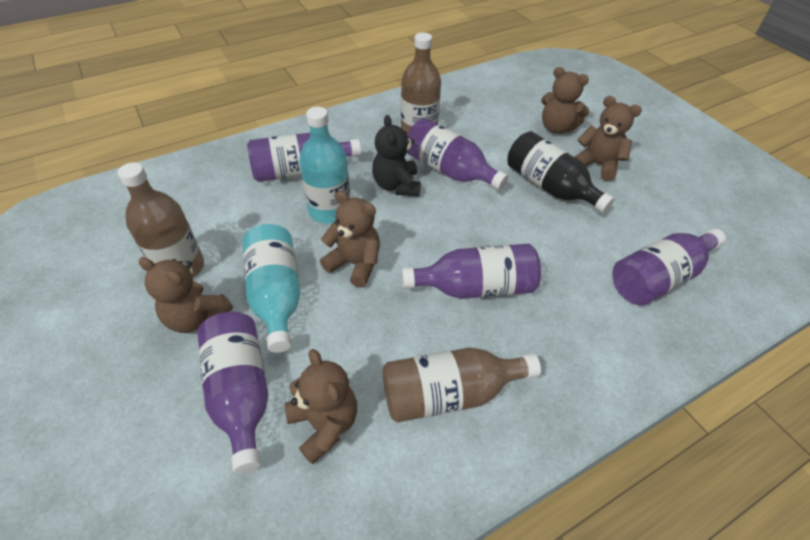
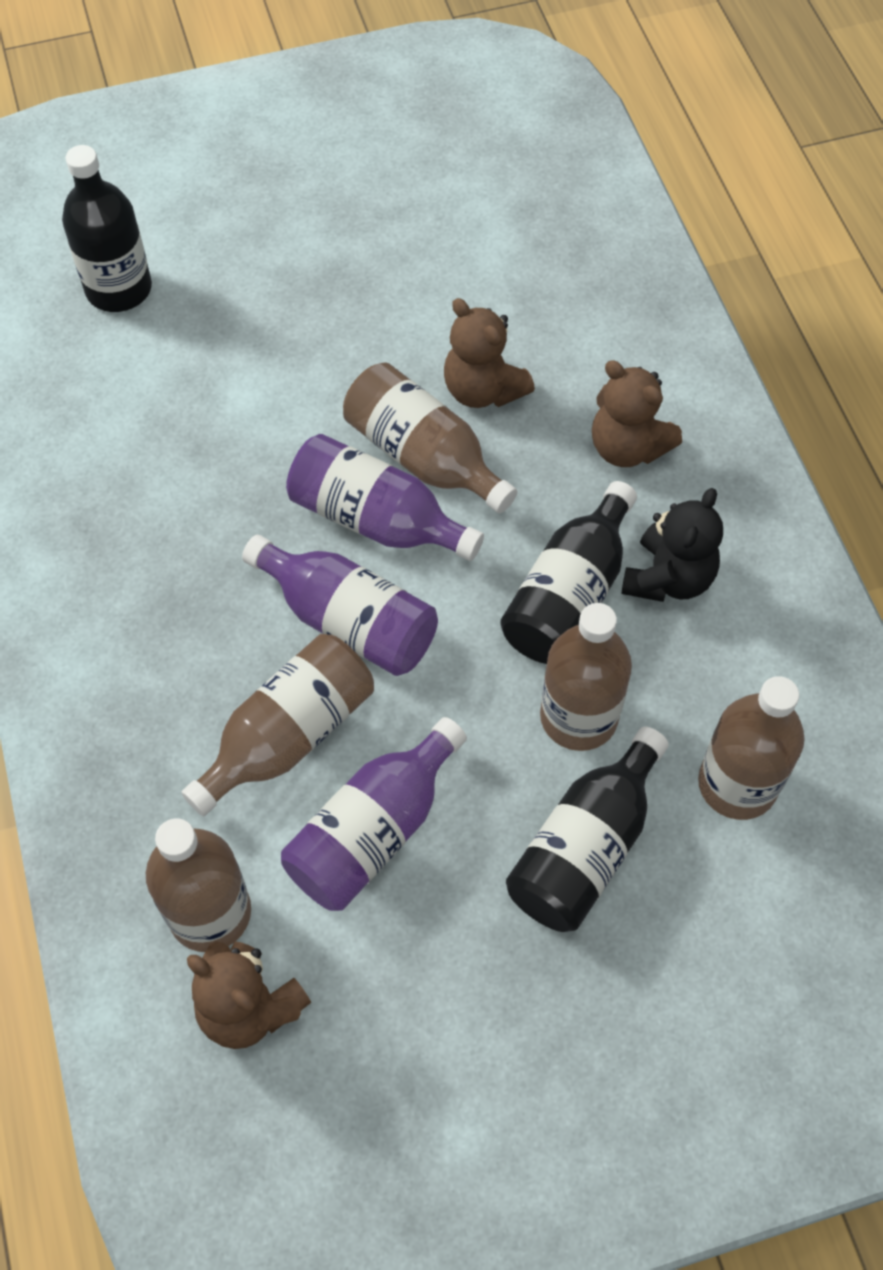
black bottle: 1 -> 3
brown bottle: 3 -> 5
brown teddy bear: 5 -> 3
purple bottle: 5 -> 3
turquoise bottle: 2 -> 0

